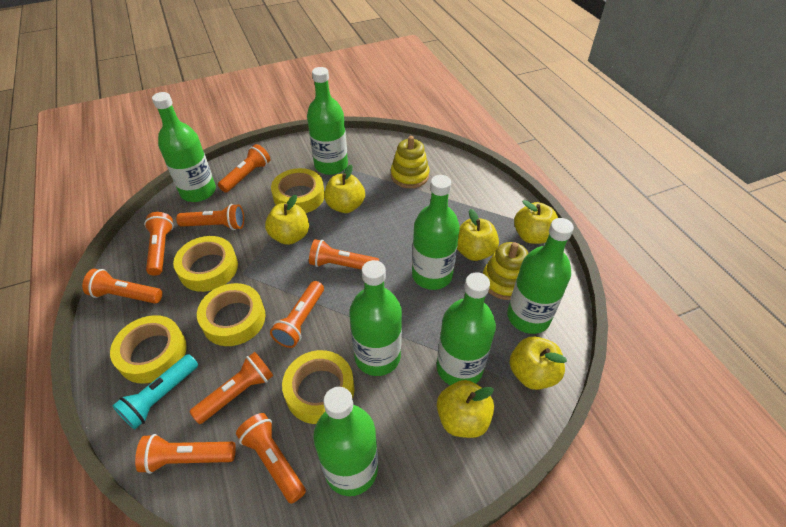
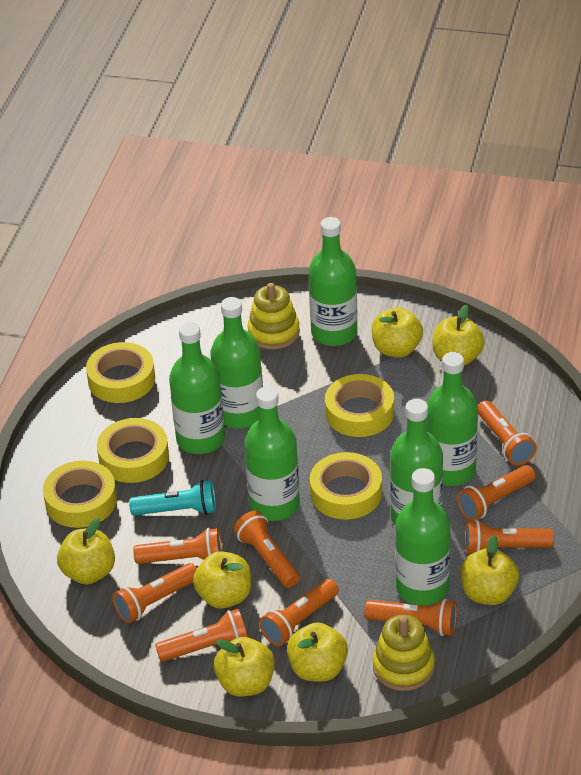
yellow apple: 6 -> 7

